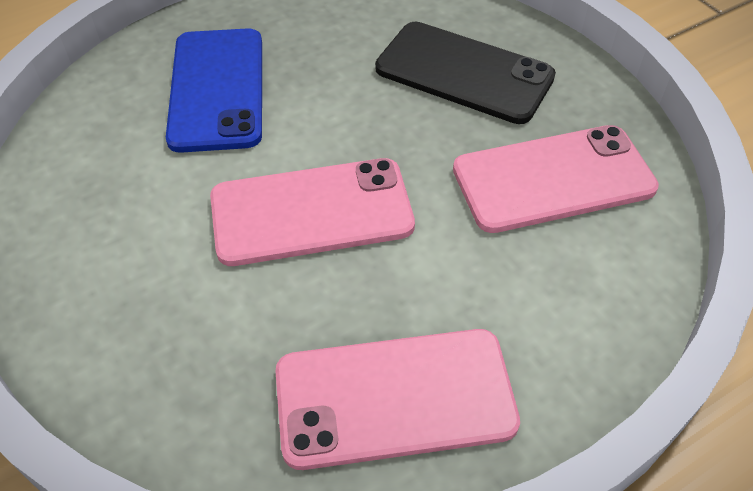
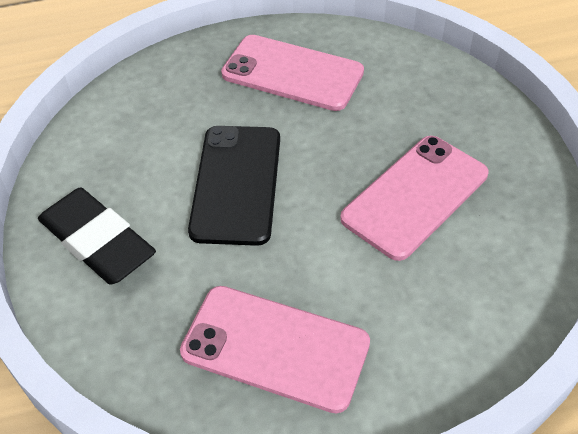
black eraser: 0 -> 1
blue phone: 1 -> 0

